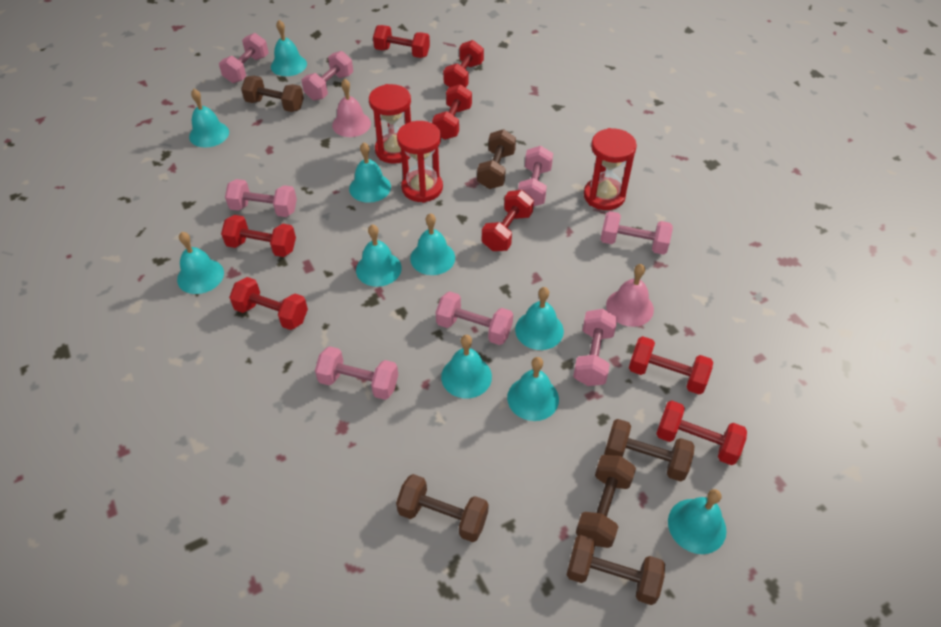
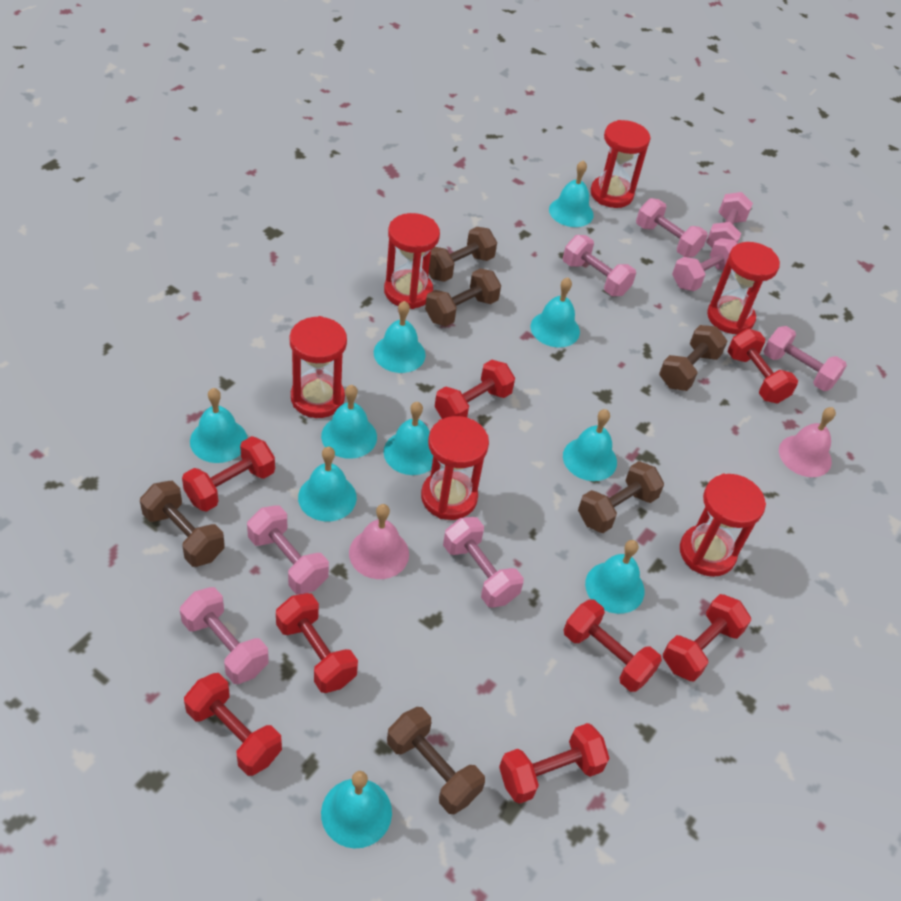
red hourglass: 3 -> 6

